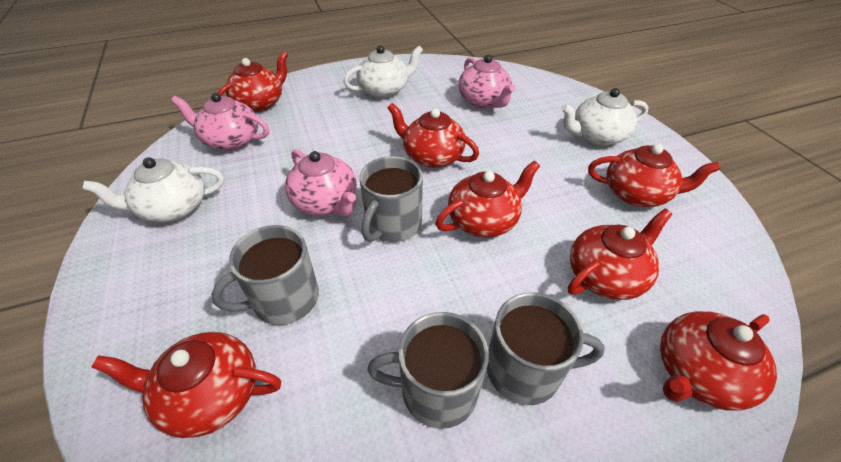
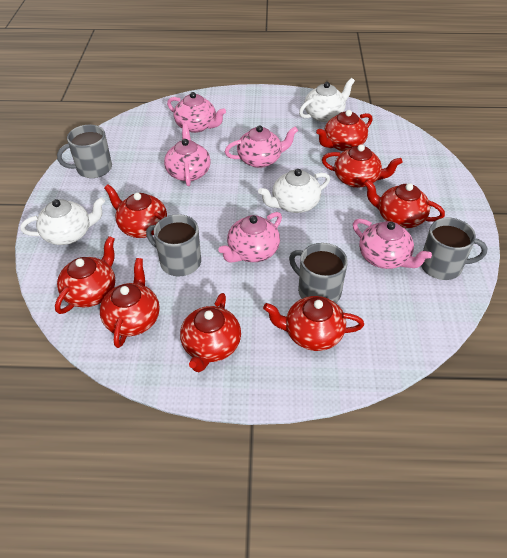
pink teapot: 3 -> 5
red teapot: 7 -> 8

